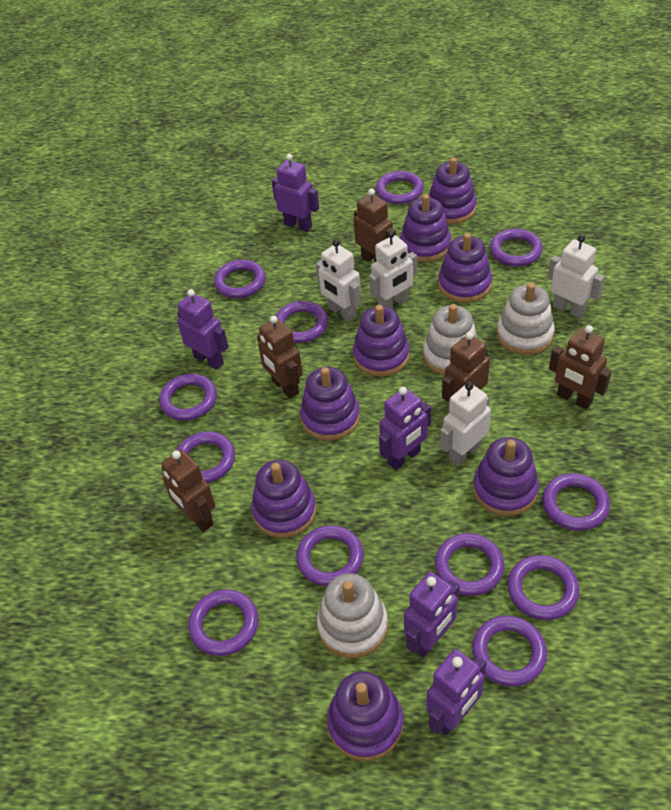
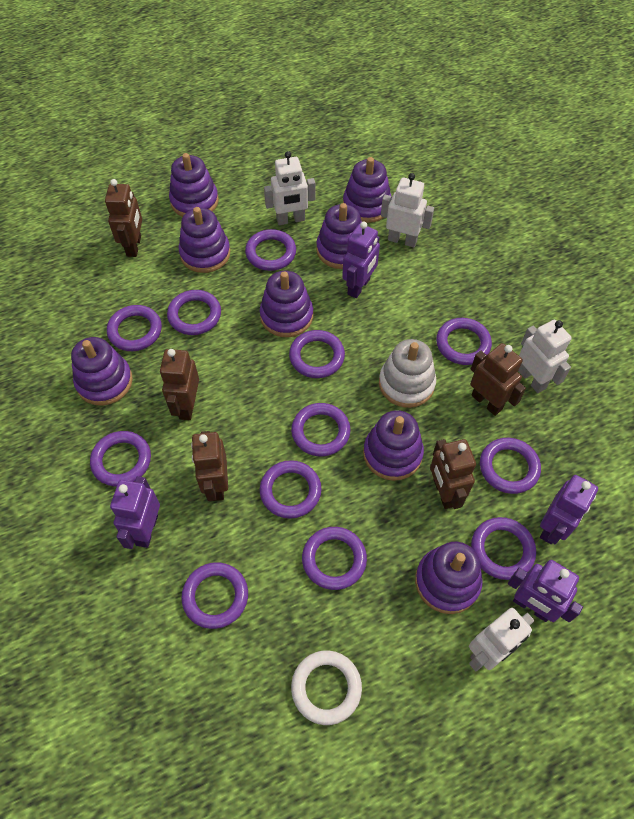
purple robot: 5 -> 4
white ring: 0 -> 1
white stacking toy: 3 -> 1

